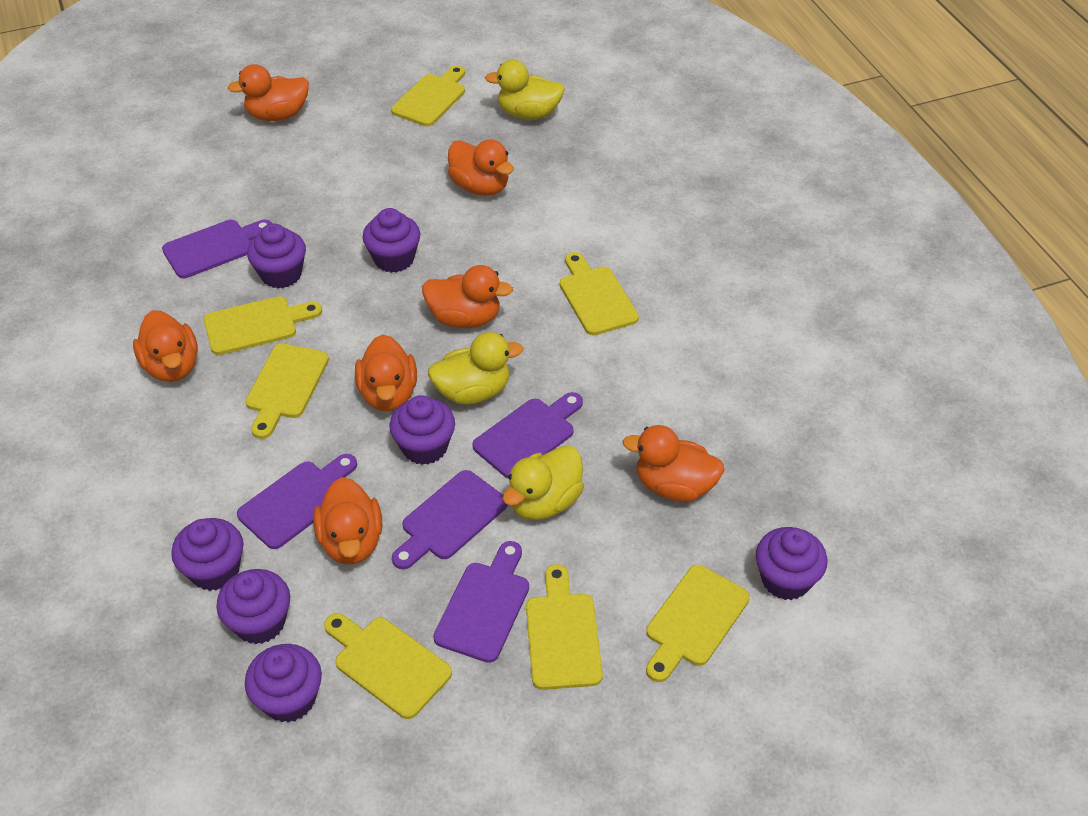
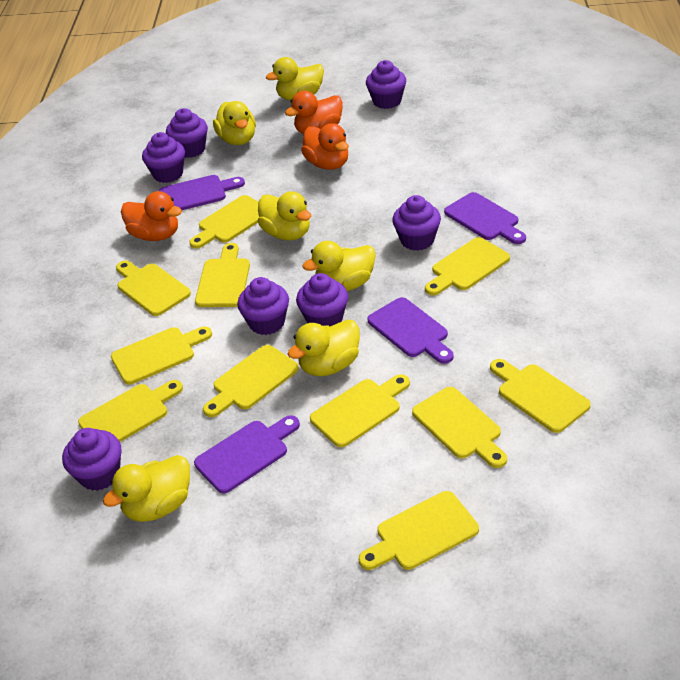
orange duck: 7 -> 3
purple cutting board: 5 -> 4
yellow cutting board: 7 -> 11
yellow duck: 3 -> 6

